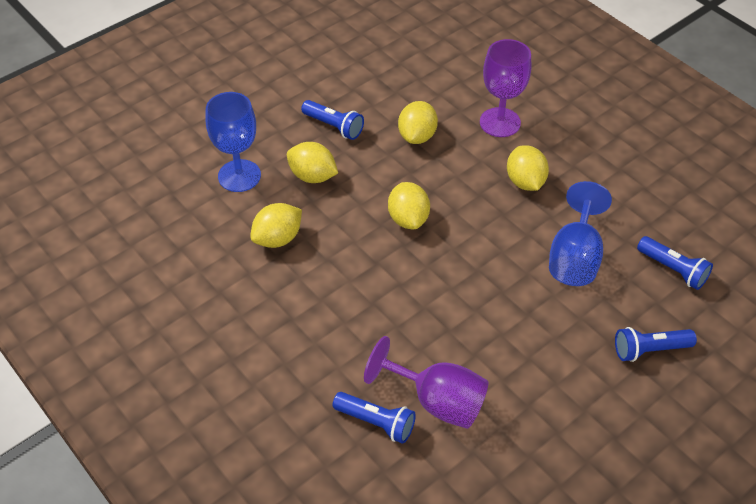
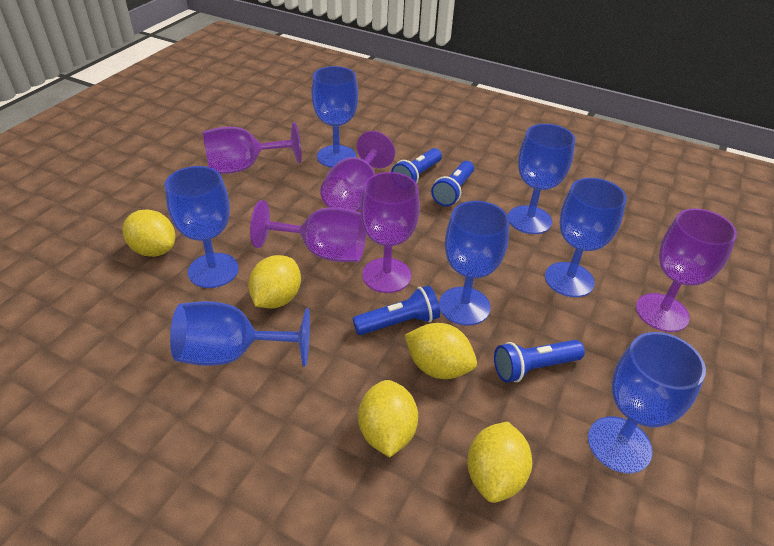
blue goblet: 2 -> 7
purple goblet: 2 -> 5

